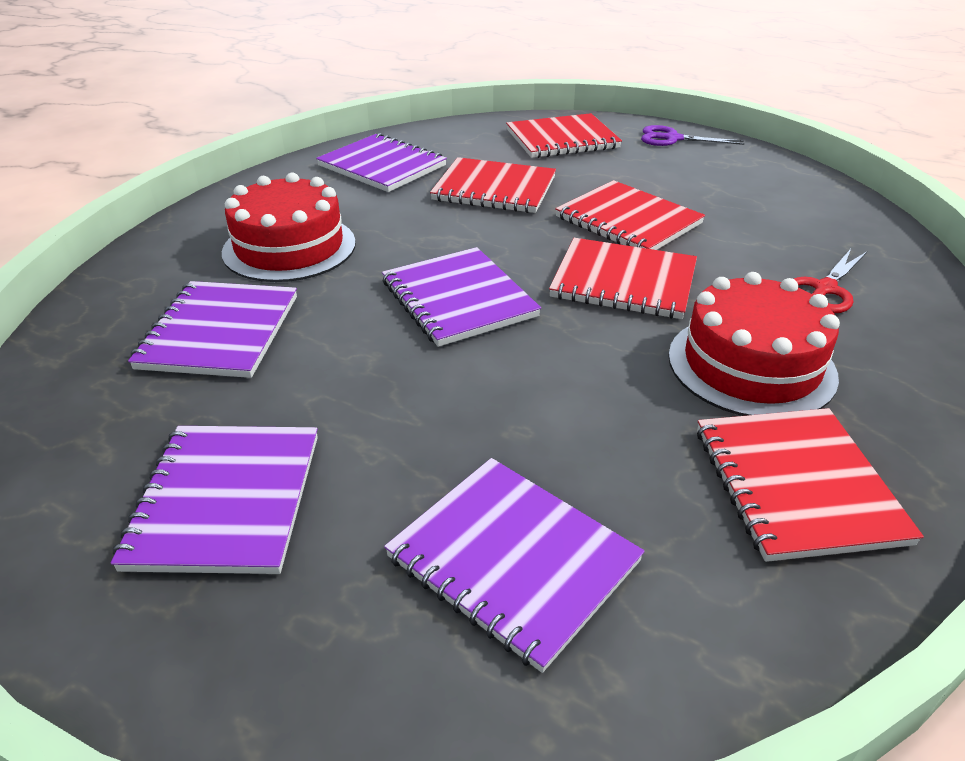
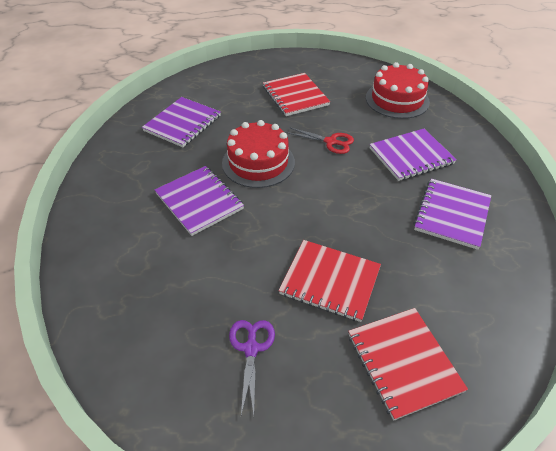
purple notebook: 5 -> 4
red notebook: 5 -> 3

